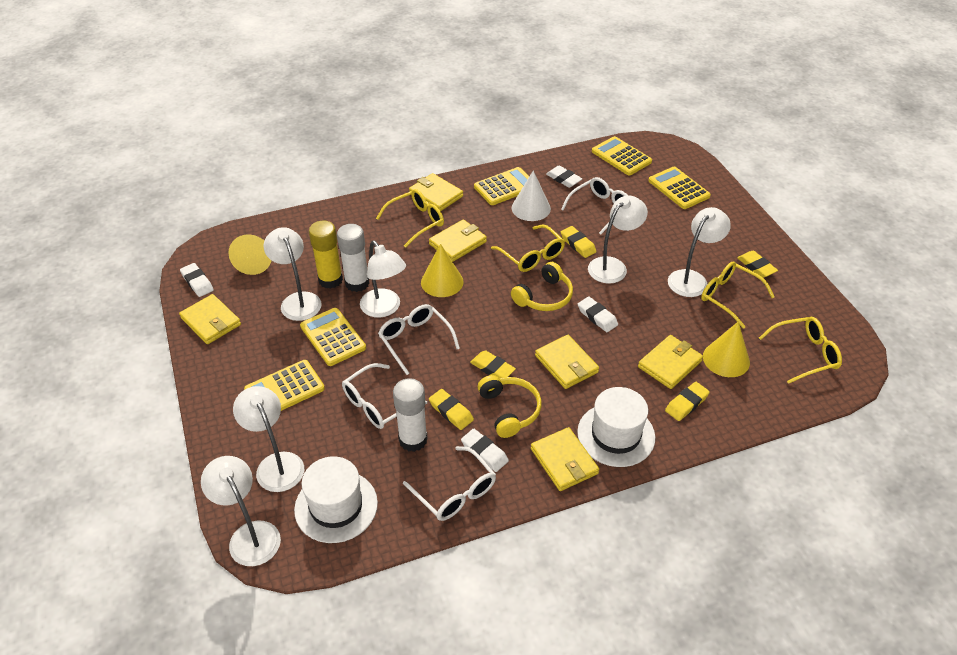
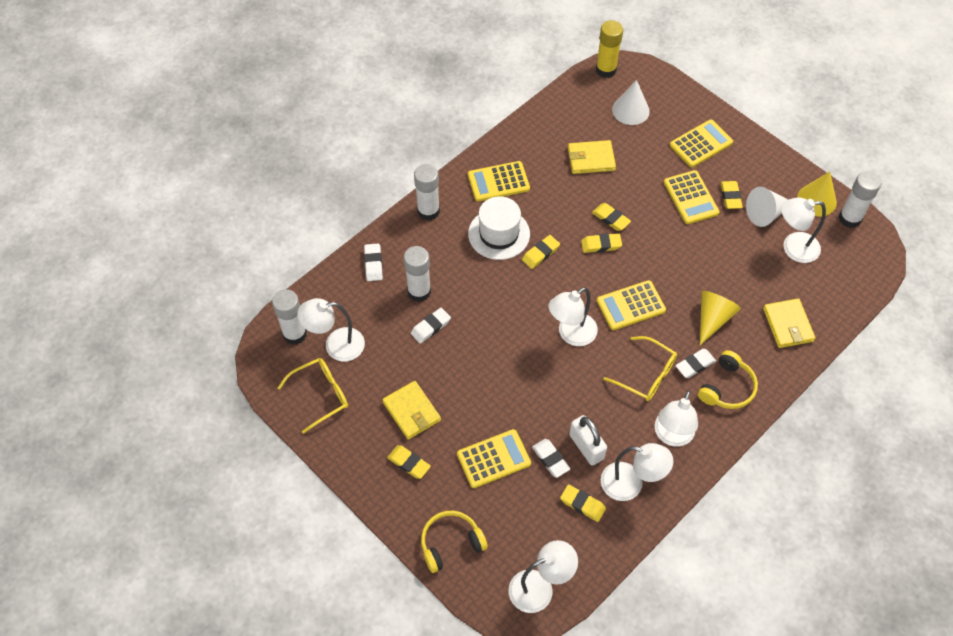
white cone: 1 -> 2
white glasses: 4 -> 0
white glue stick: 2 -> 4
white hat: 2 -> 1
white padlock: 0 -> 1
yellow cone: 3 -> 2
yellow eraser: 5 -> 6
yellow glasses: 4 -> 2
yellow wallet: 6 -> 3

